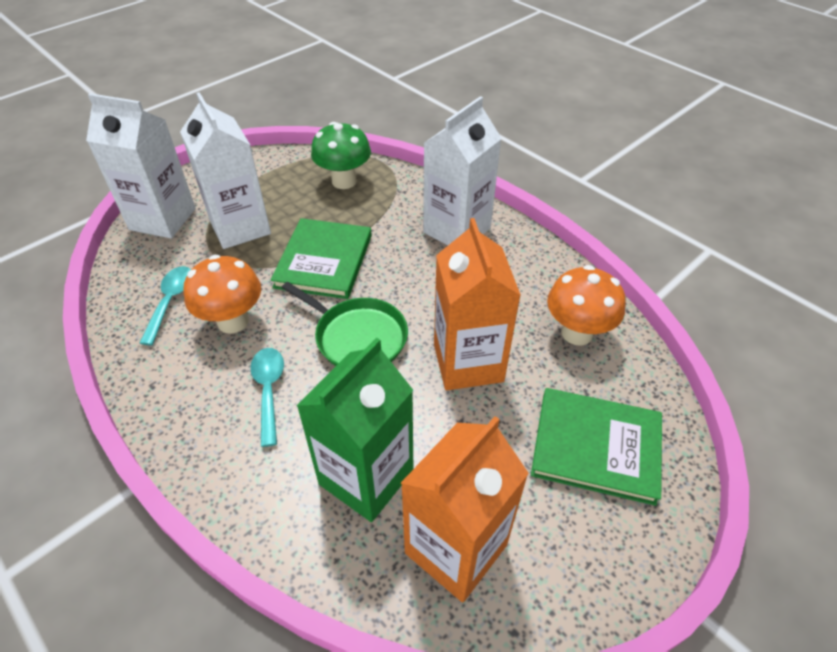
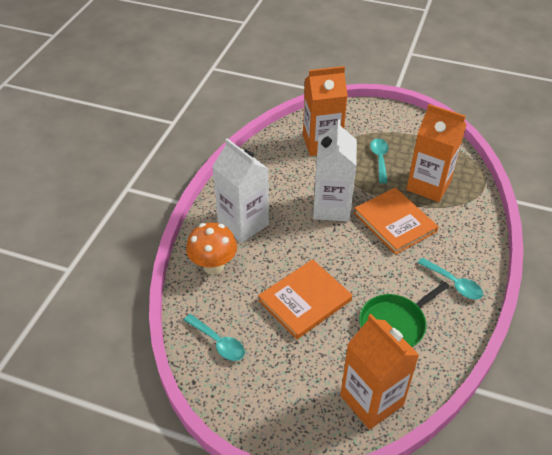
green book: 2 -> 0
green carton: 1 -> 0
green mushroom: 1 -> 0
orange book: 0 -> 2
orange carton: 2 -> 3
orange mushroom: 2 -> 1
turquoise spoon: 2 -> 3
white carton: 3 -> 2

